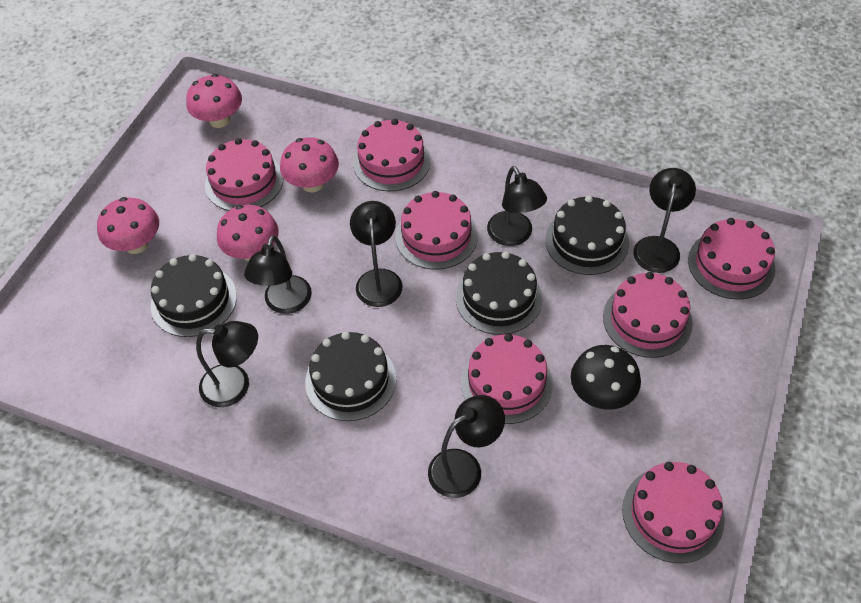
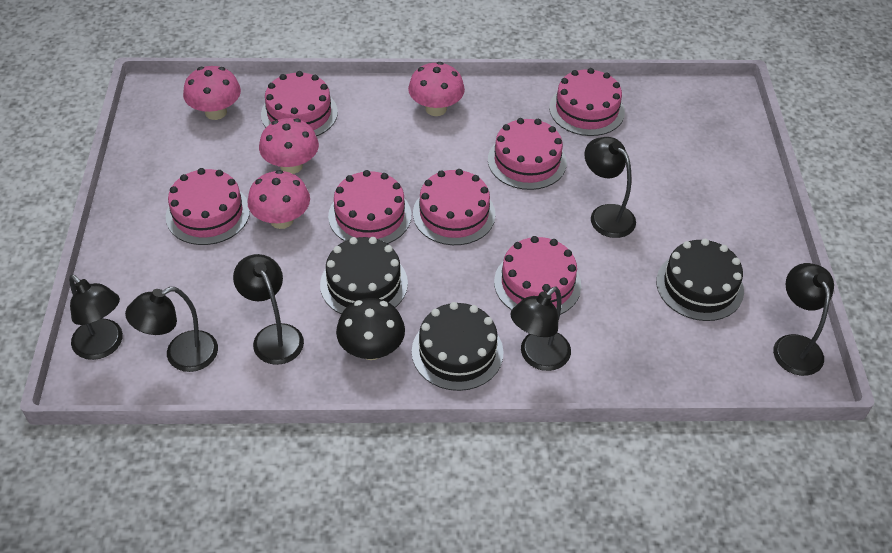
black cake: 4 -> 3

